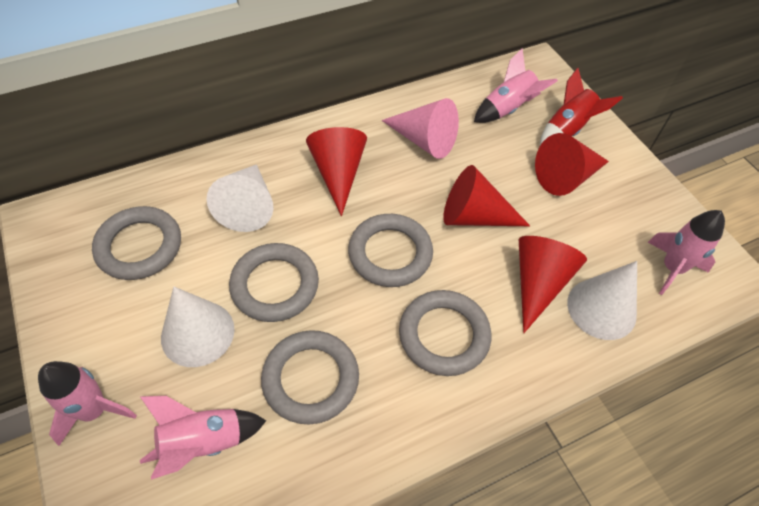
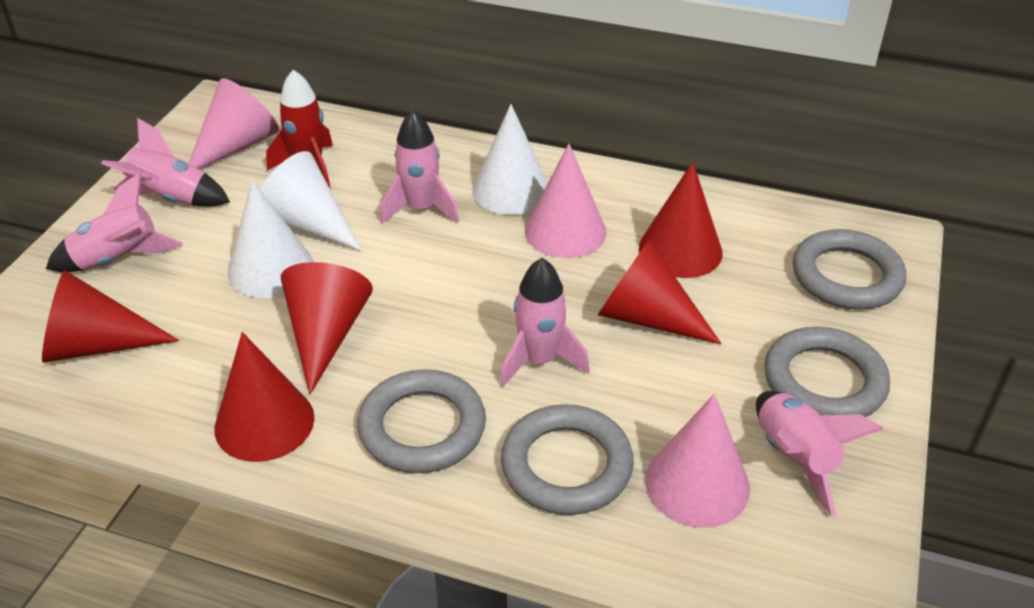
grey ring: 5 -> 4
pink cone: 1 -> 3
pink rocket: 4 -> 5
red cone: 4 -> 5

